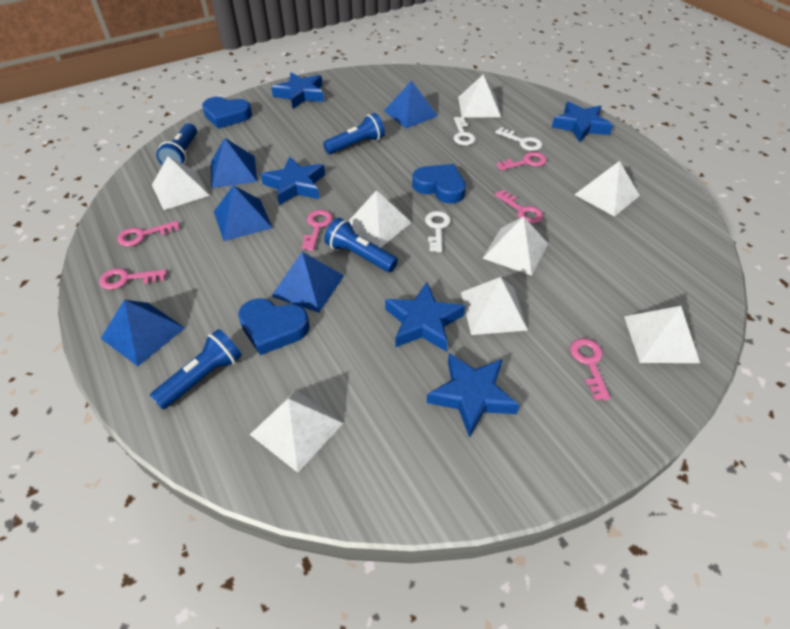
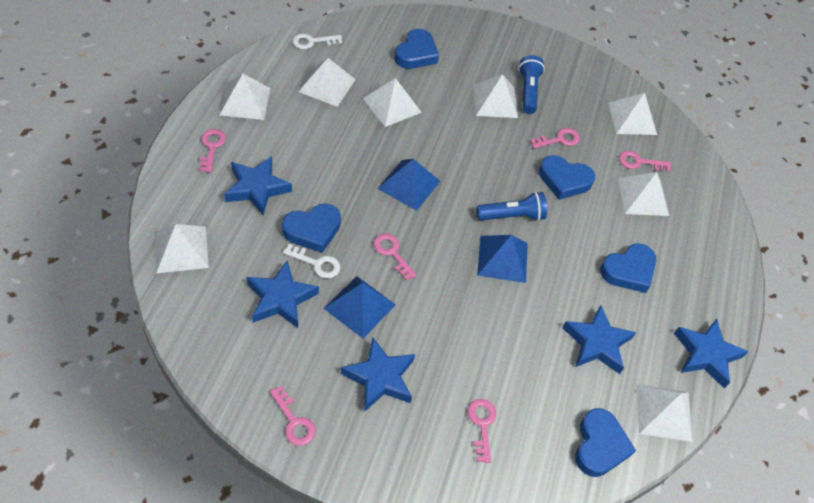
blue flashlight: 4 -> 2
blue heart: 3 -> 5
blue pyramid: 5 -> 3
white key: 3 -> 2

